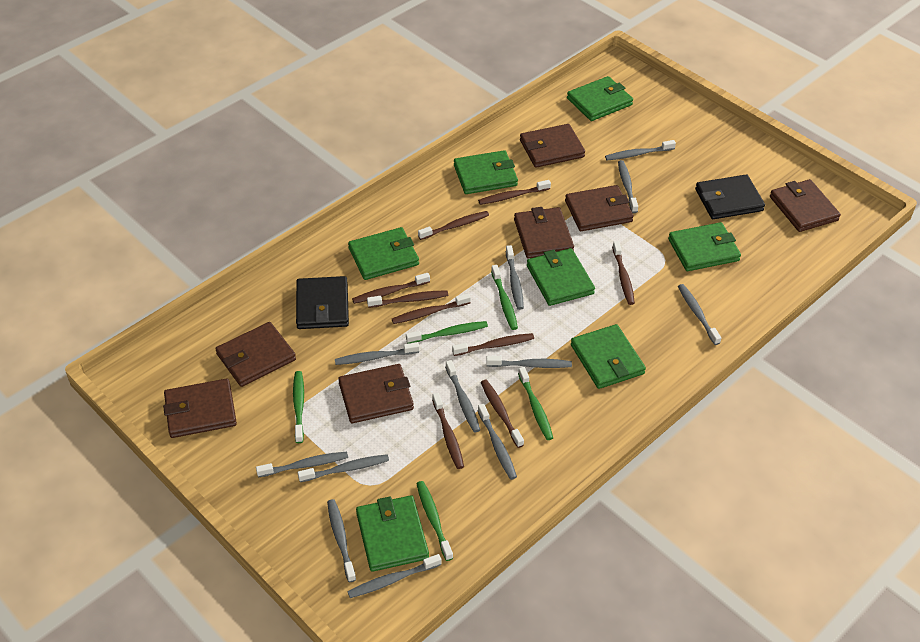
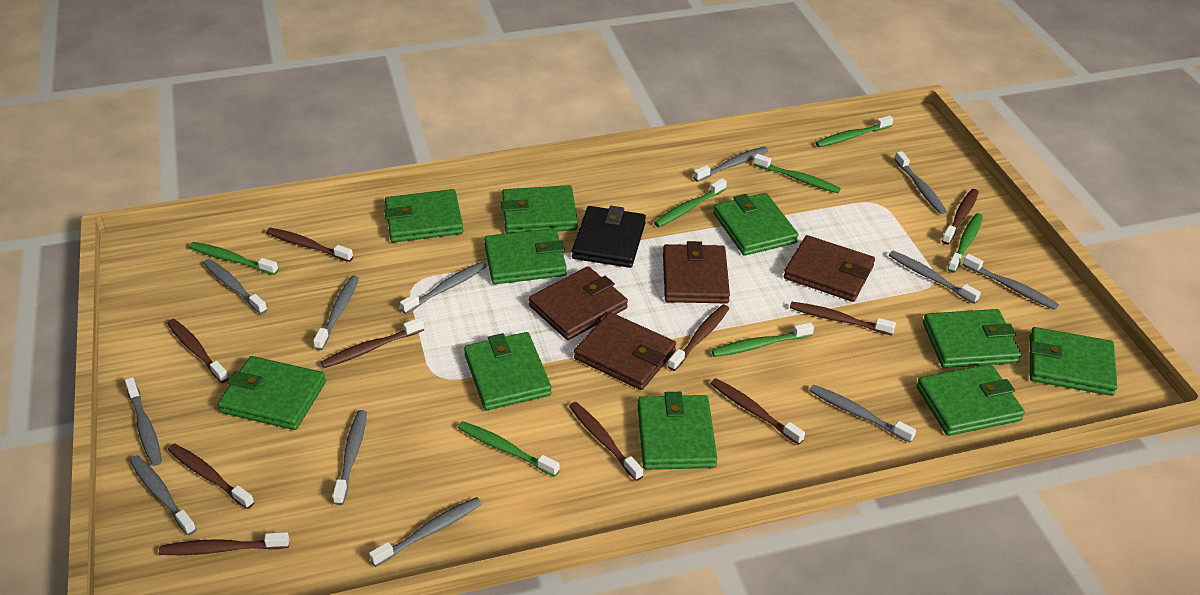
black wallet: 2 -> 1
brown toothbrush: 9 -> 10
brown wallet: 7 -> 4
green toothbrush: 5 -> 7
green wallet: 7 -> 10

